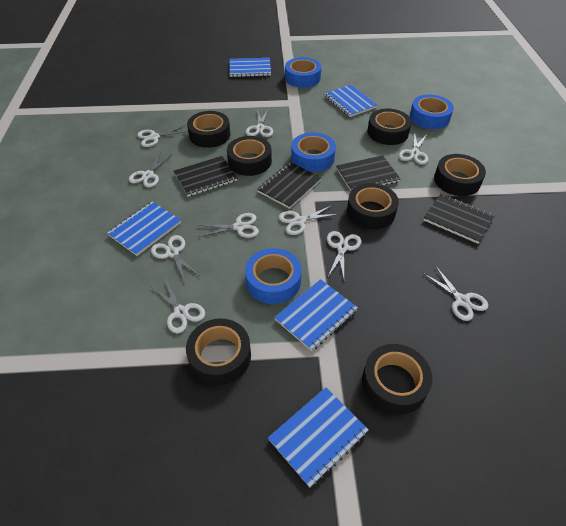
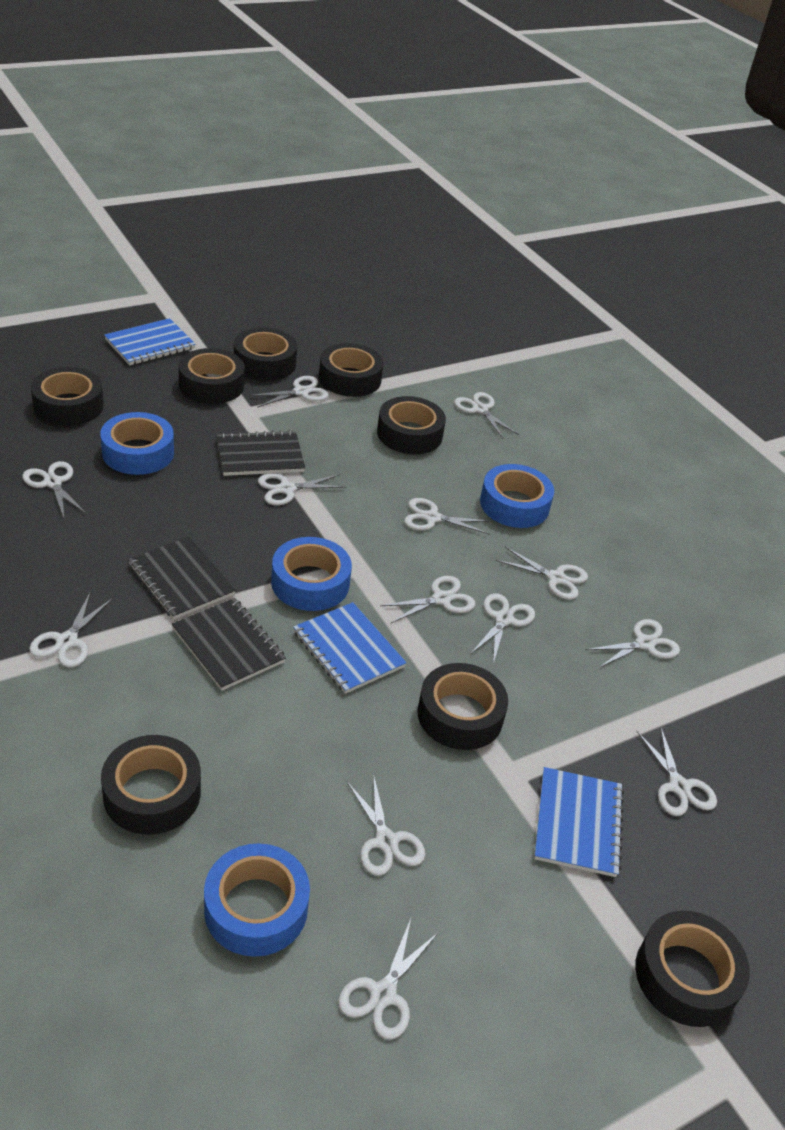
black notebook: 4 -> 3
black tape: 7 -> 8
blue notebook: 5 -> 3
white scissors: 10 -> 13

